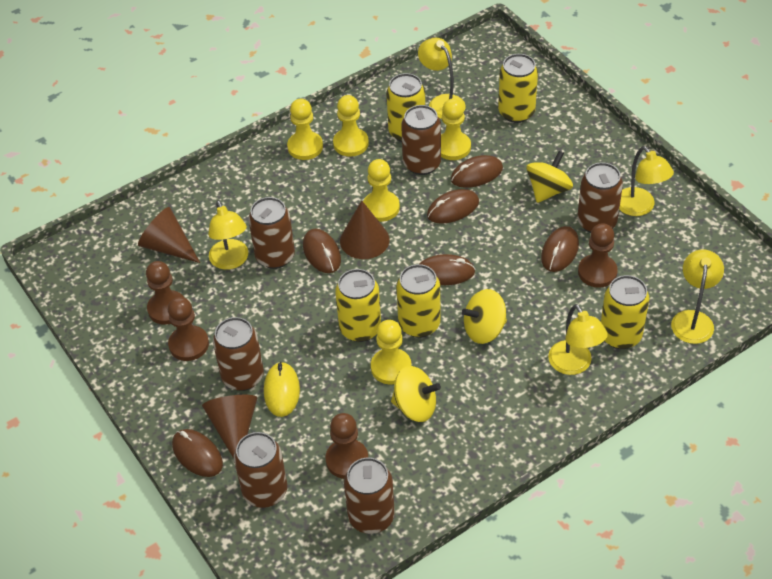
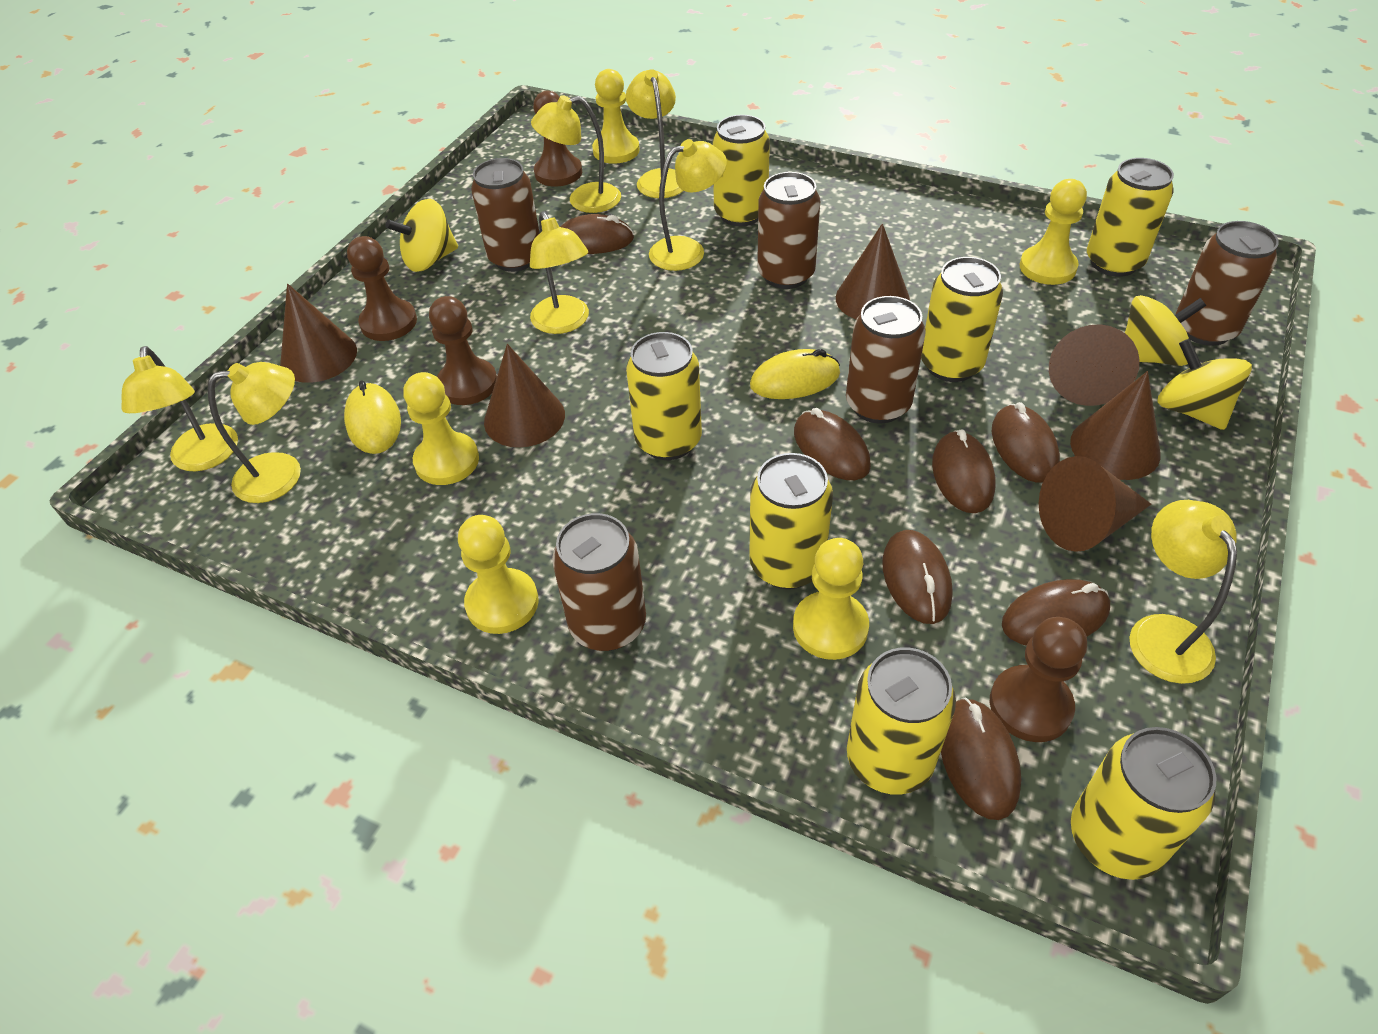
brown can: 6 -> 5
brown cone: 3 -> 6
brown mouse: 6 -> 7
yellow can: 5 -> 7
yellow lamp: 5 -> 7
yellow mouse: 1 -> 2

